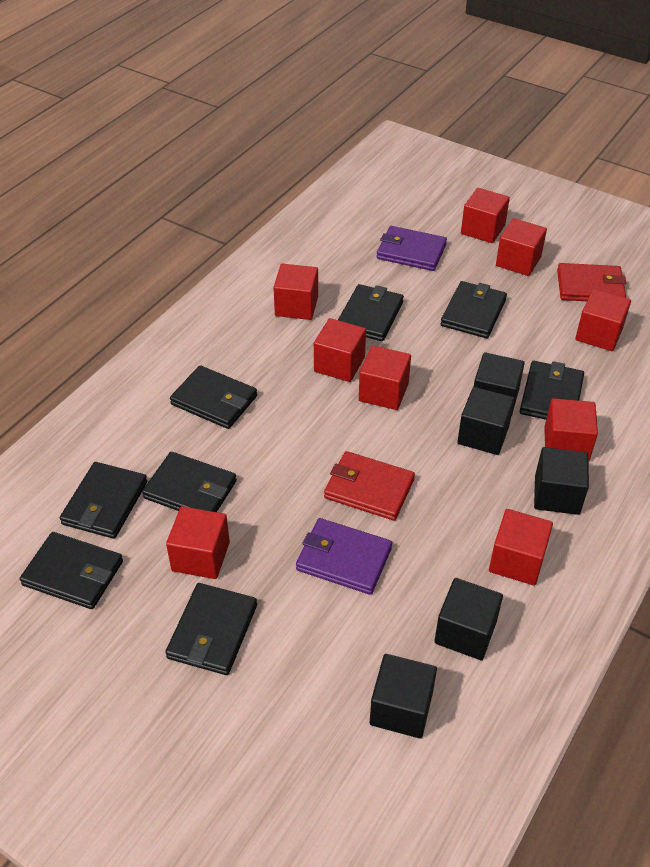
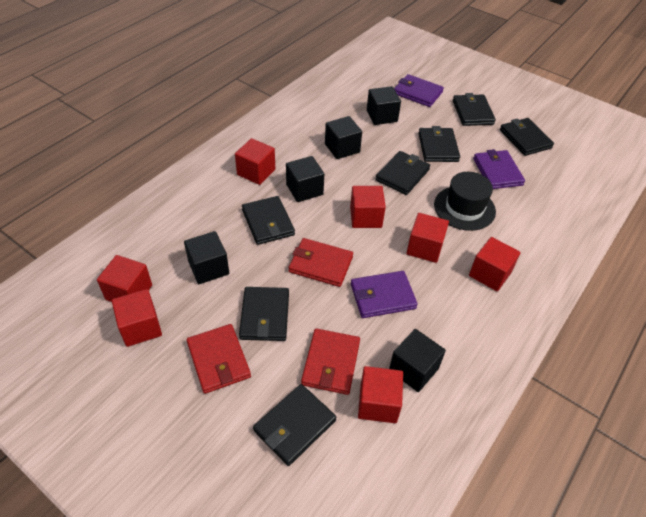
black hat: 0 -> 1
black wallet: 8 -> 7
purple wallet: 2 -> 3
red cube: 9 -> 7
red wallet: 2 -> 3

